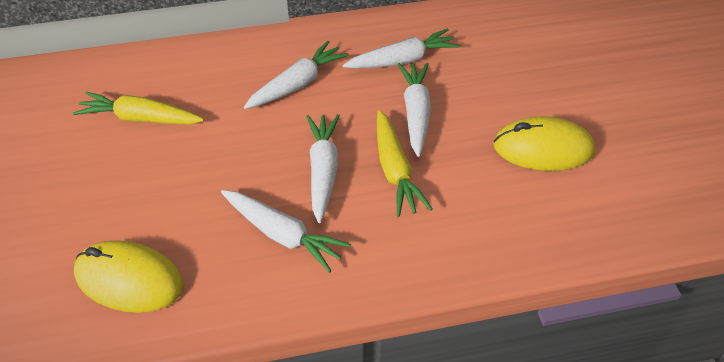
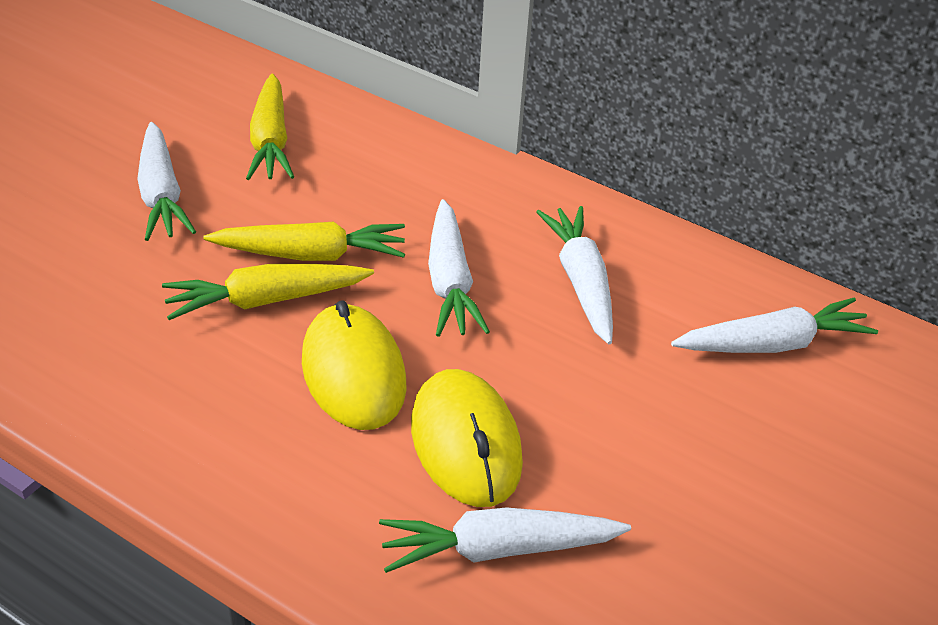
yellow carrot: 2 -> 3

